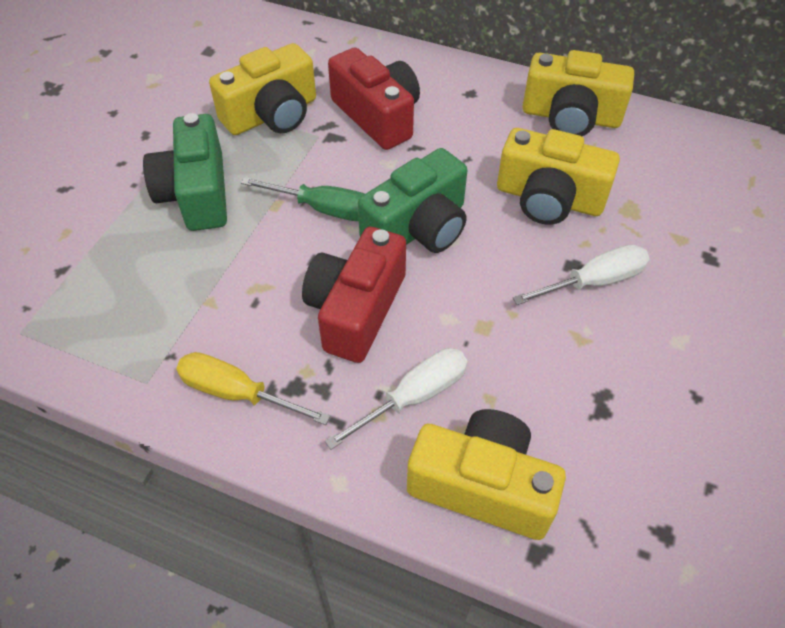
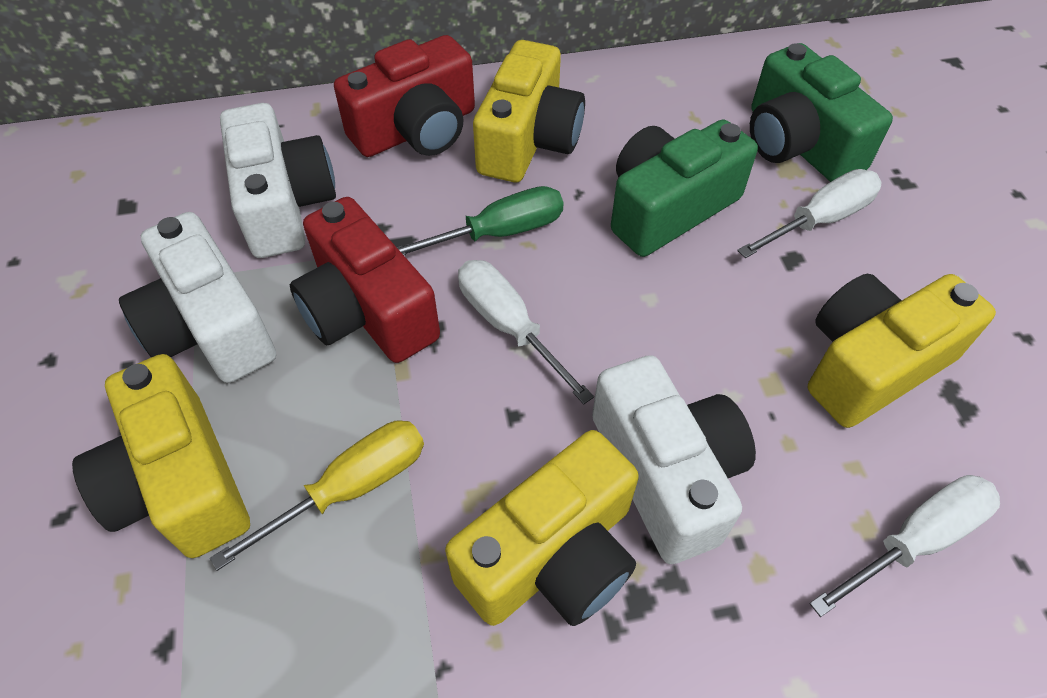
white camera: 0 -> 3
white screwdriver: 2 -> 3

